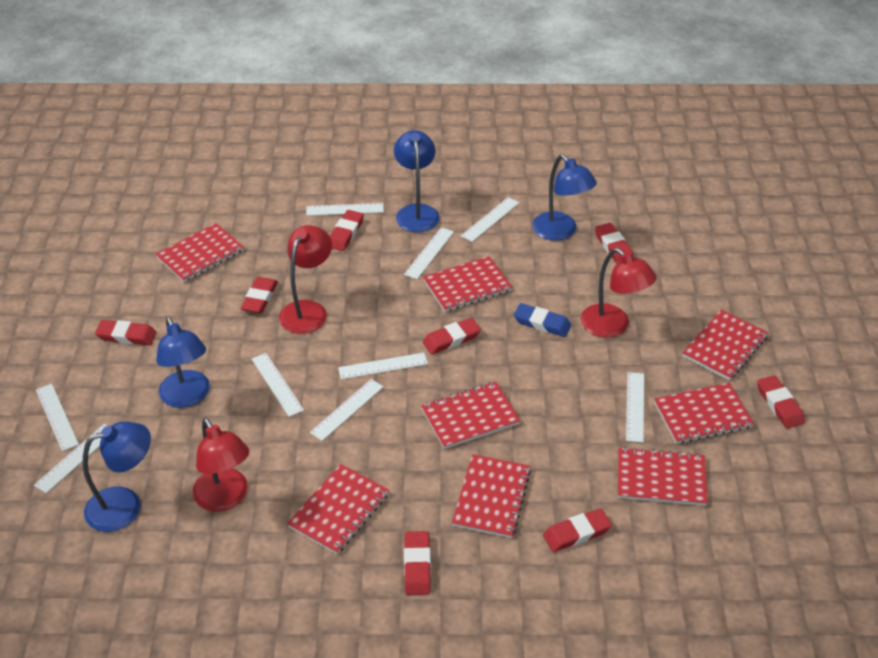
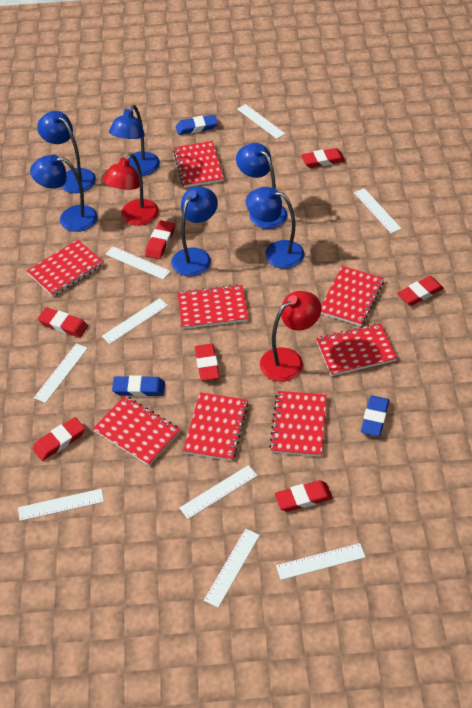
blue eraser: 1 -> 3
blue lamp: 4 -> 6
red eraser: 8 -> 7
red lamp: 3 -> 2

